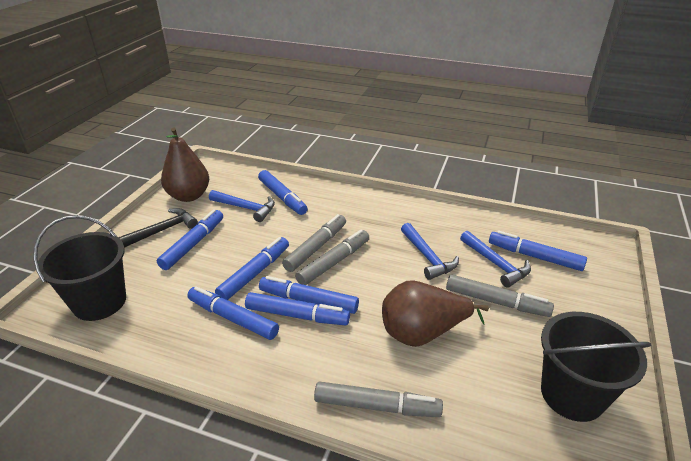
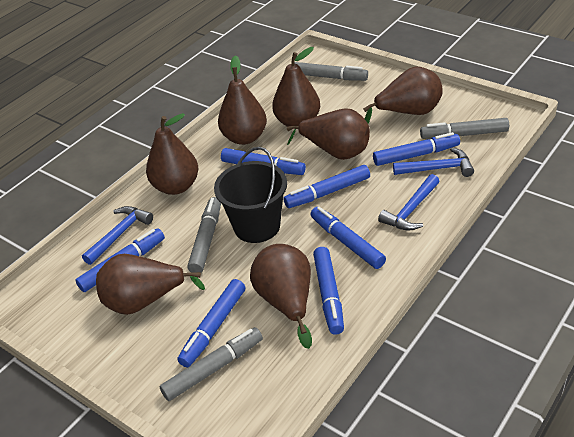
black bucket: 2 -> 1
black hammer: 1 -> 0
brown pear: 2 -> 7

